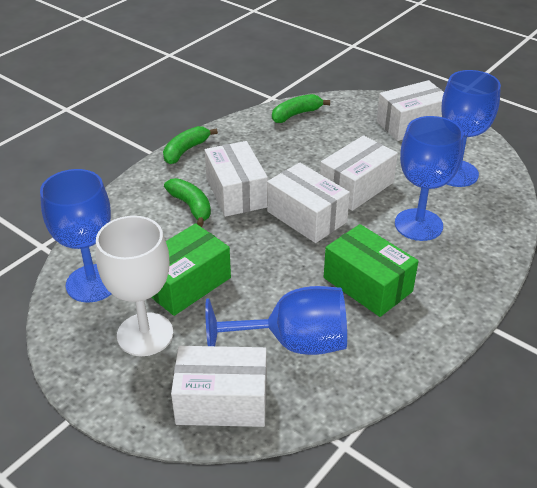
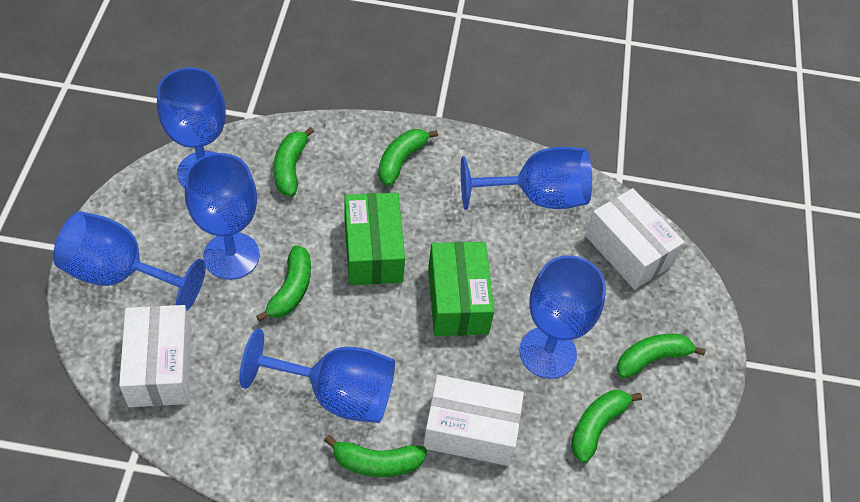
blue goblet: 4 -> 6
green banana: 3 -> 6
white box: 5 -> 3
white goblet: 1 -> 0

